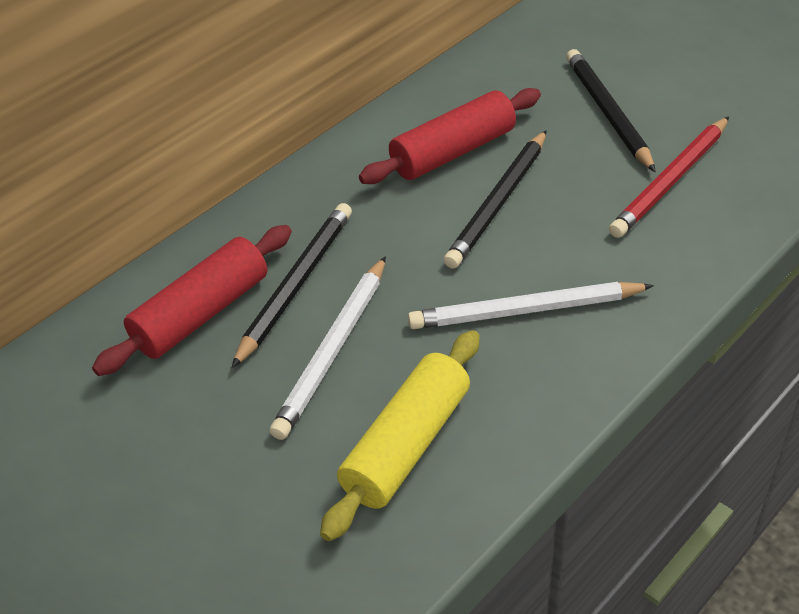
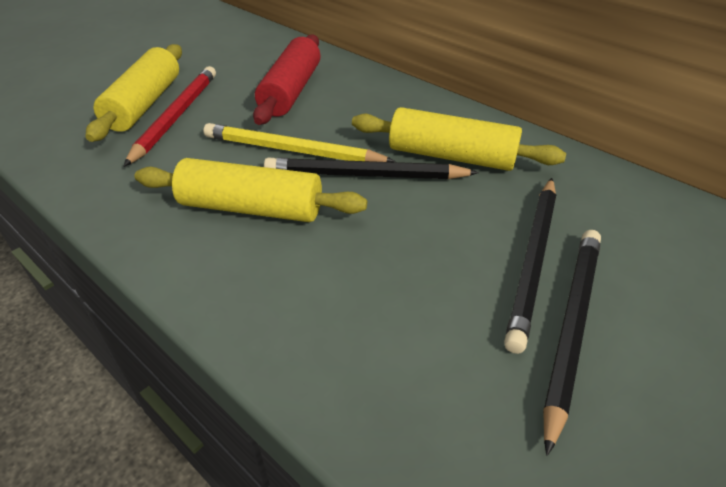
red rolling pin: 2 -> 1
white pencil: 2 -> 0
yellow pencil: 0 -> 1
yellow rolling pin: 1 -> 3

